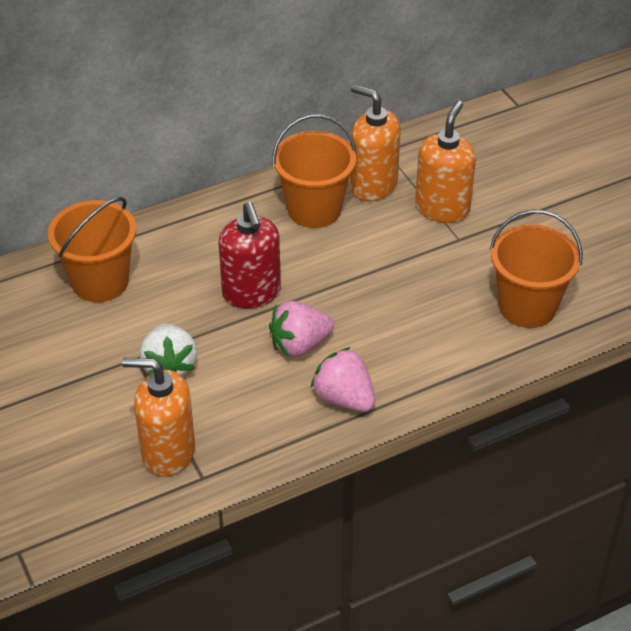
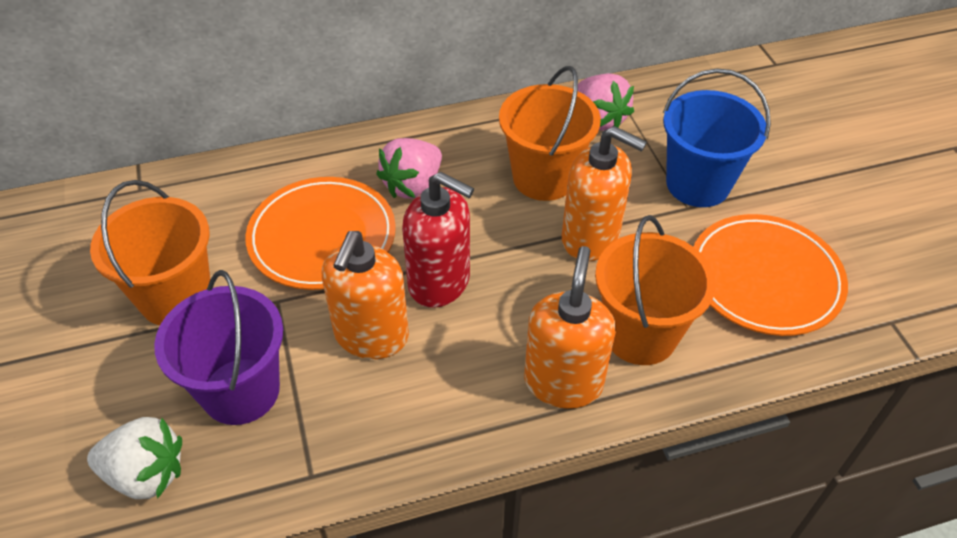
blue bucket: 0 -> 1
orange plate: 0 -> 2
purple bucket: 0 -> 1

